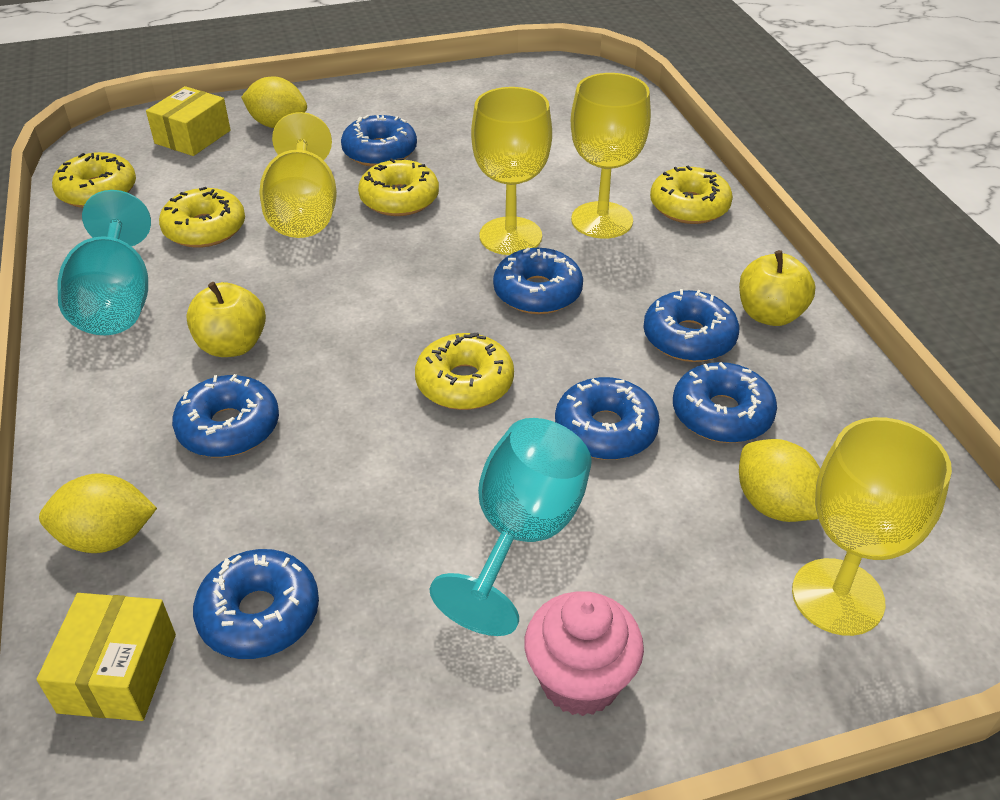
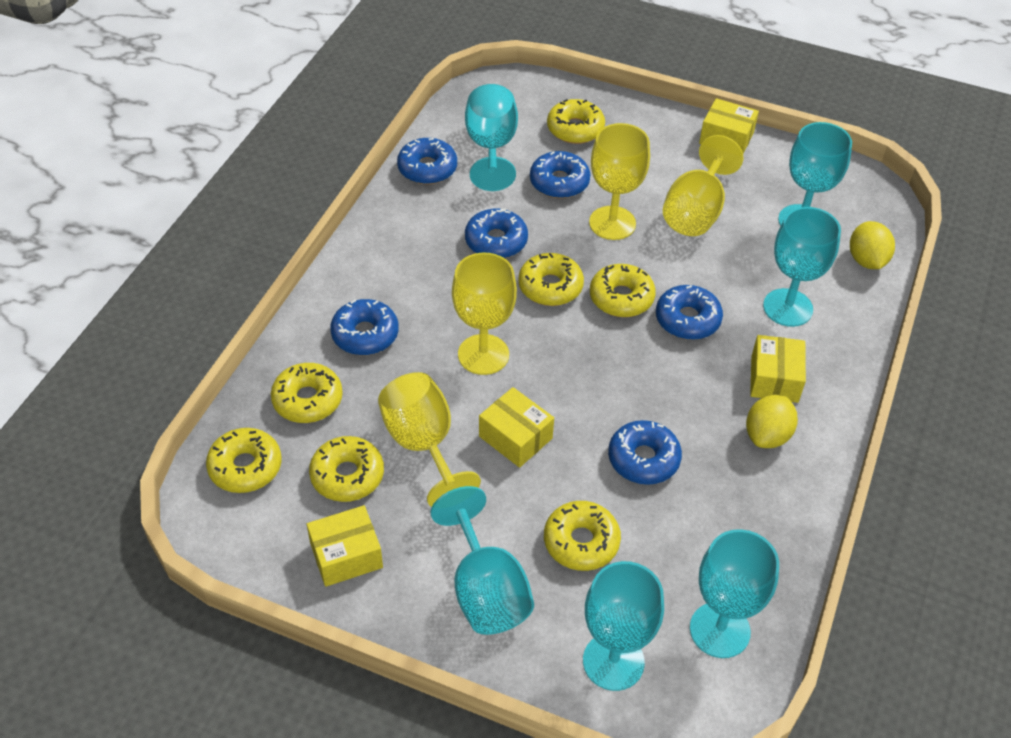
blue donut: 7 -> 6
pink cupcake: 1 -> 0
turquoise goblet: 2 -> 6
yellow apple: 2 -> 0
yellow box: 2 -> 4
yellow donut: 5 -> 7
yellow lemon: 3 -> 2

